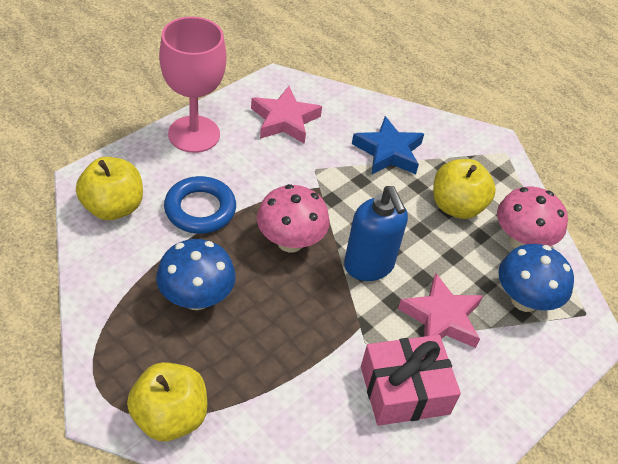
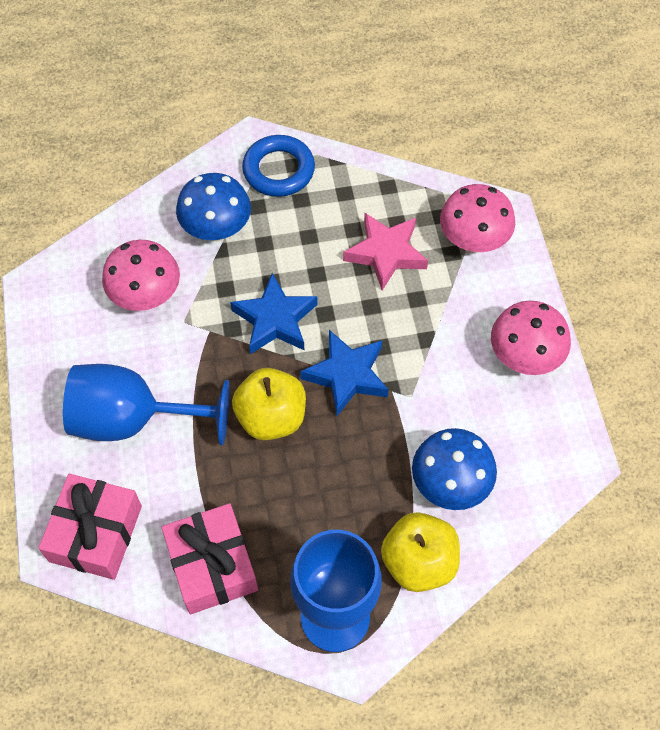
blue goblet: 0 -> 2
blue soap dispenser: 1 -> 0
blue star: 1 -> 2
pink gift: 1 -> 2
pink goblet: 1 -> 0
pink mushroom: 2 -> 3
pink star: 2 -> 1
yellow apple: 3 -> 2

